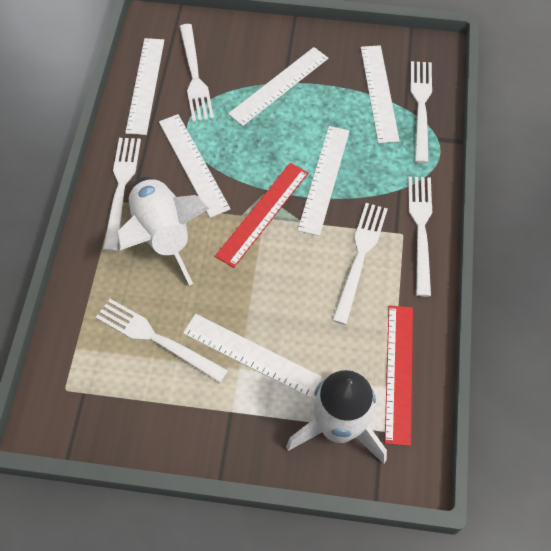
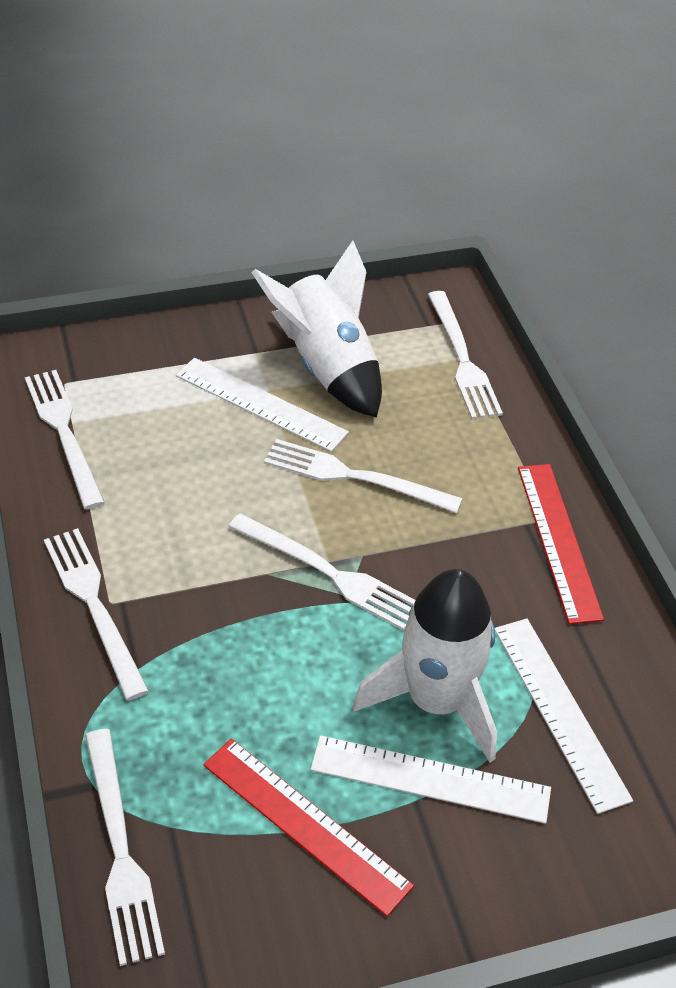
white ruler: 6 -> 3

